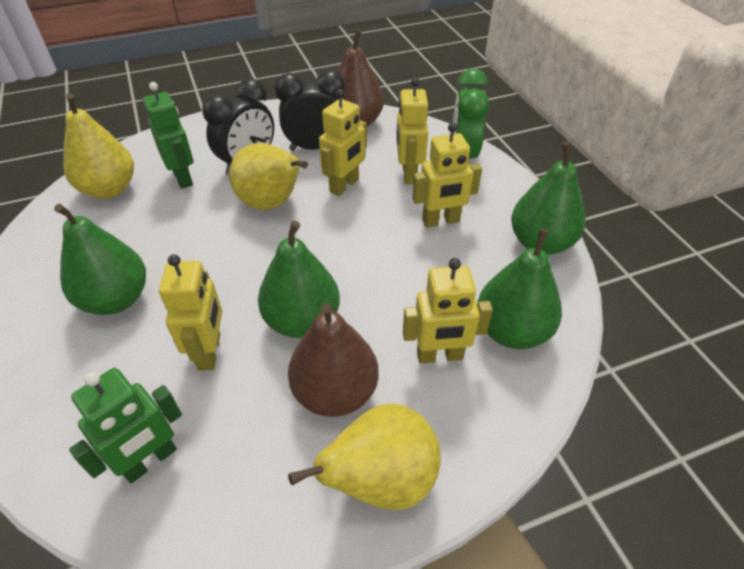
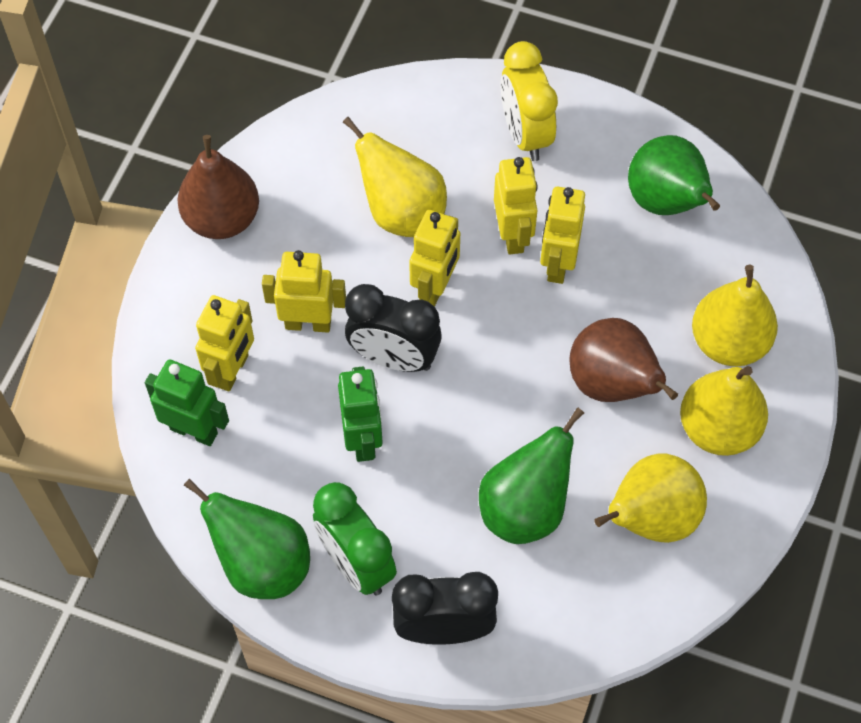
green pear: 4 -> 3
yellow clock: 0 -> 1
yellow pear: 3 -> 4

